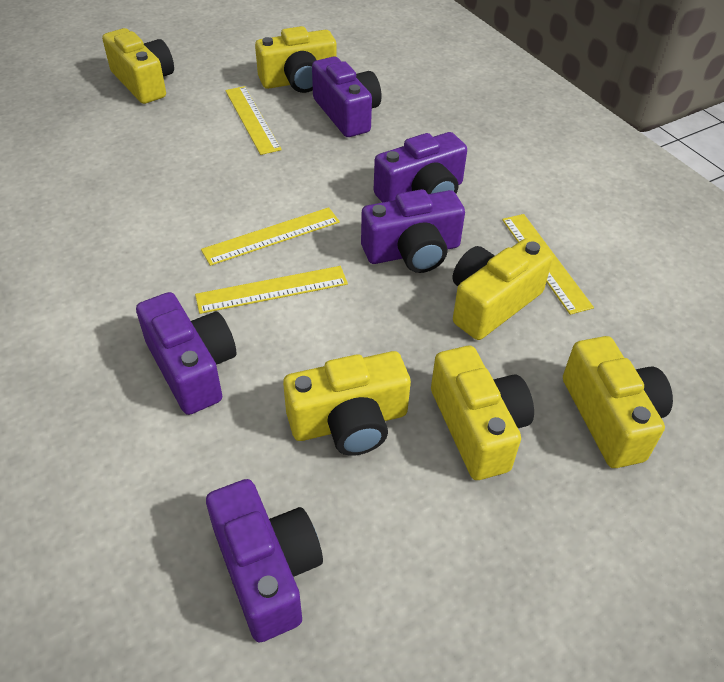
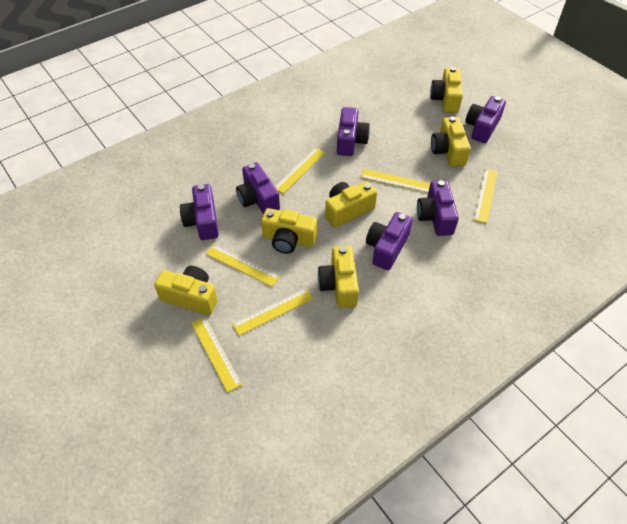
purple camera: 5 -> 6
yellow ruler: 4 -> 6

